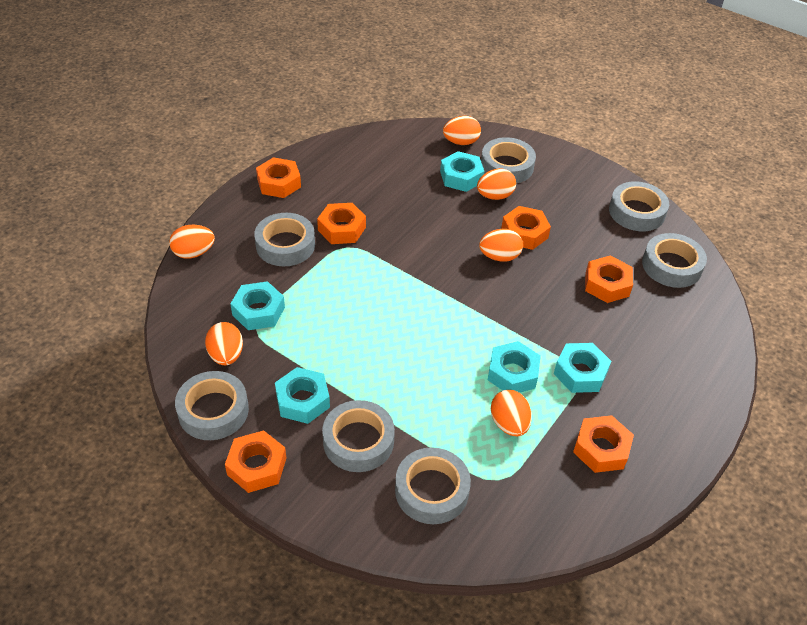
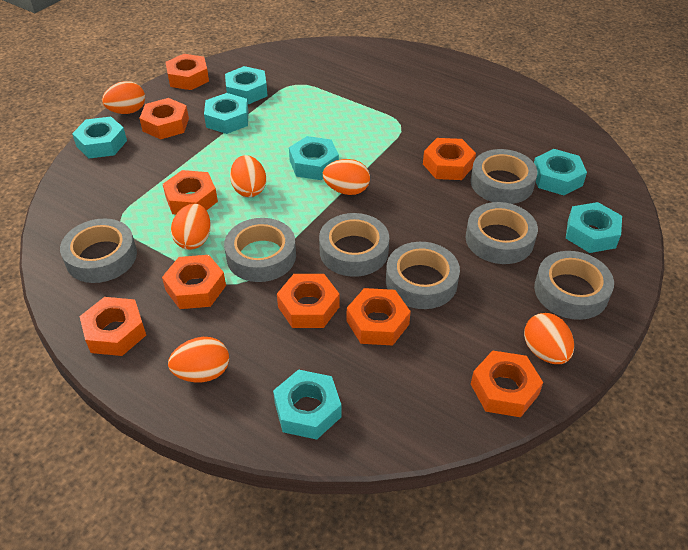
orange nut: 6 -> 9
turquoise nut: 5 -> 7

